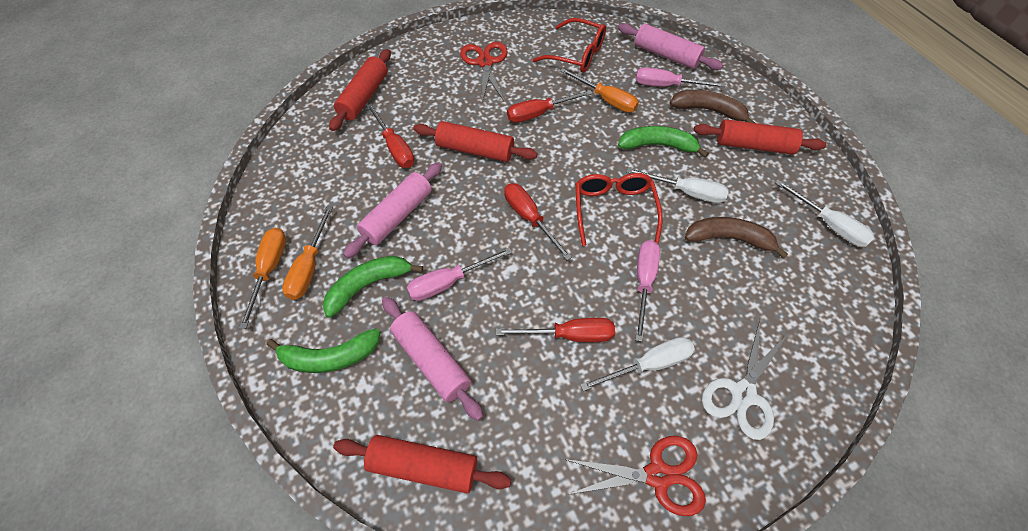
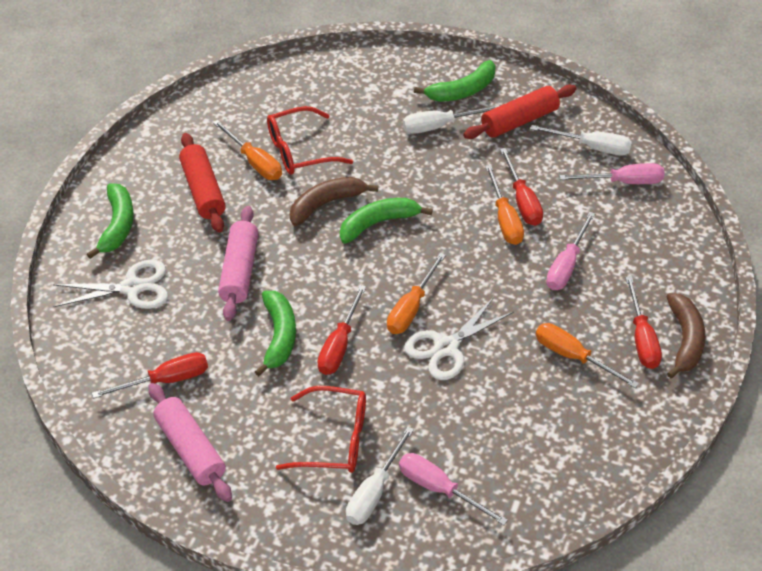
green banana: 3 -> 4
orange screwdriver: 3 -> 4
pink rolling pin: 3 -> 2
red rolling pin: 4 -> 2
red scissors: 2 -> 0
white scissors: 1 -> 2

